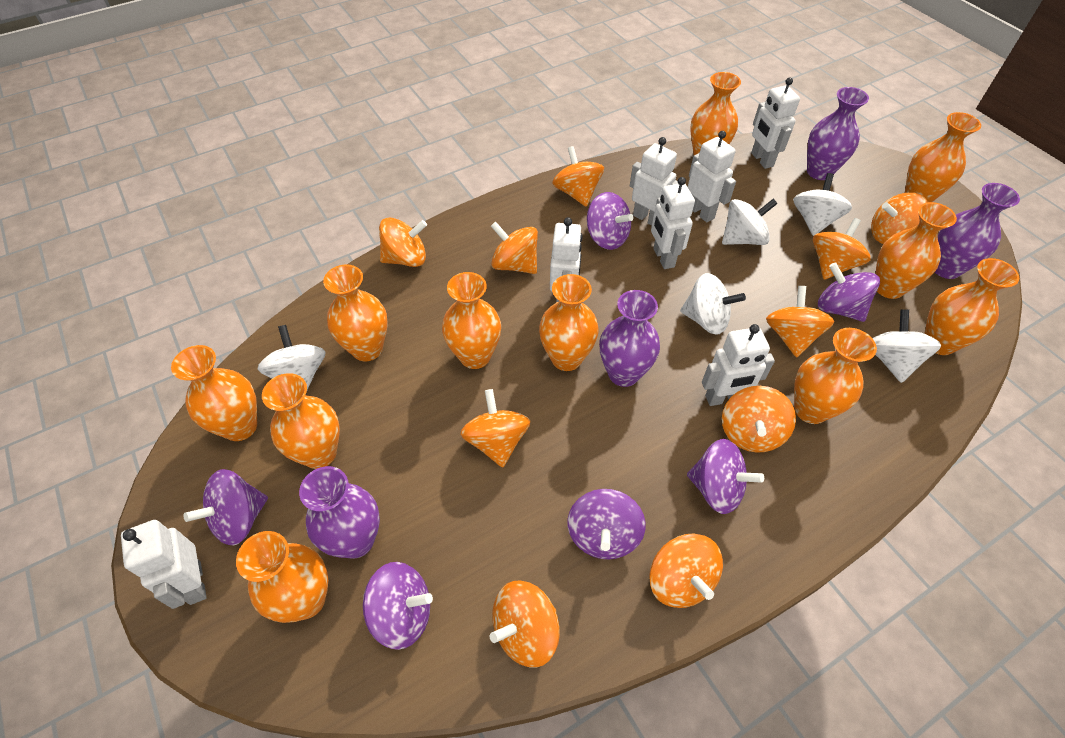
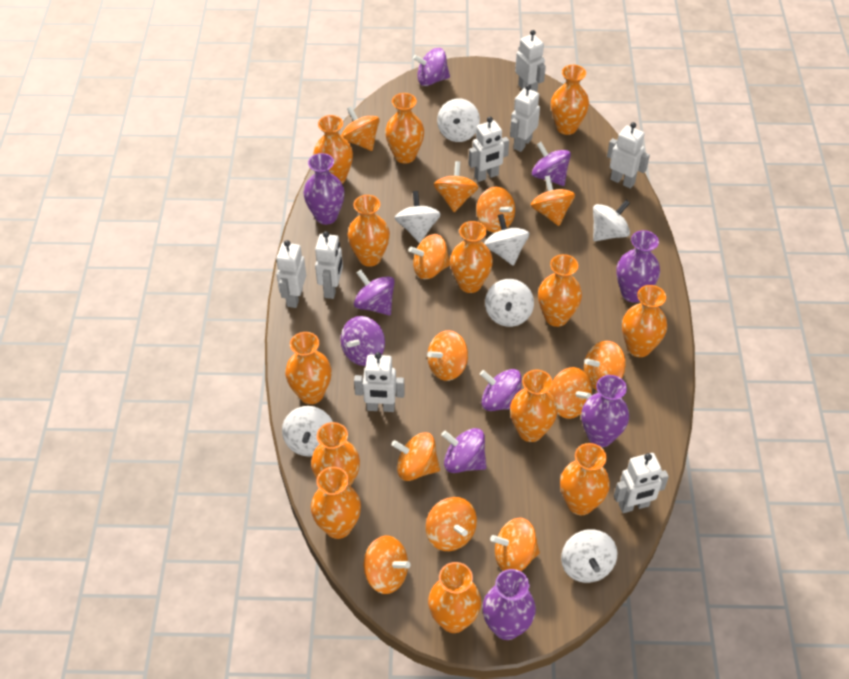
orange spinning top: 10 -> 12
orange vase: 11 -> 13
white robot: 7 -> 8
white spinning top: 5 -> 7

